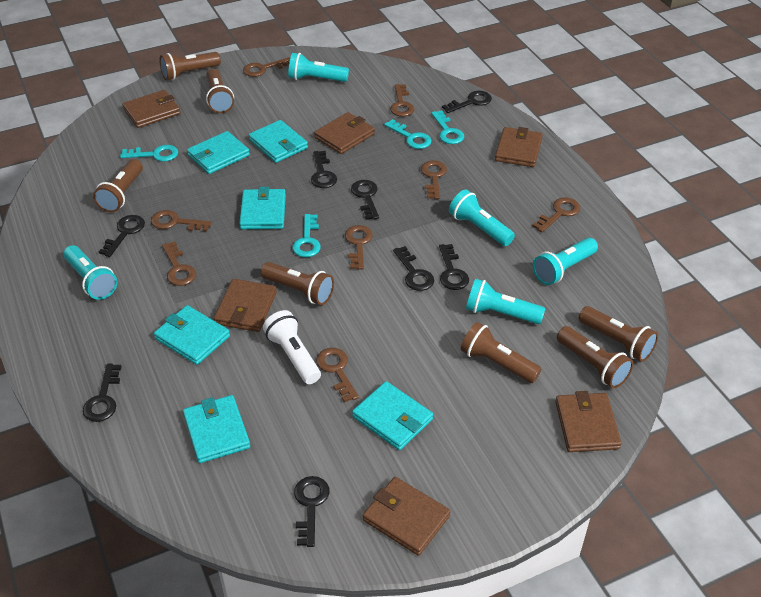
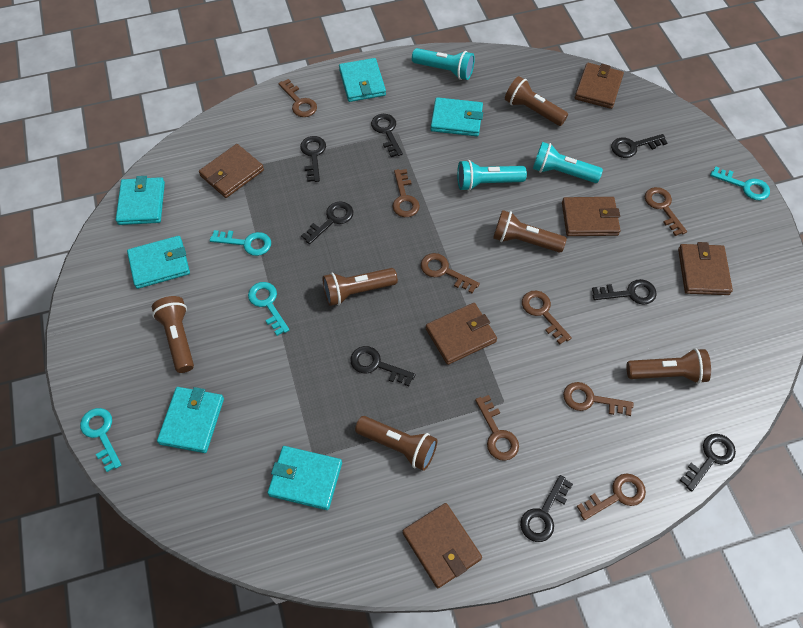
brown flashlight: 7 -> 6
turquoise flashlight: 5 -> 3
white flashlight: 1 -> 0

